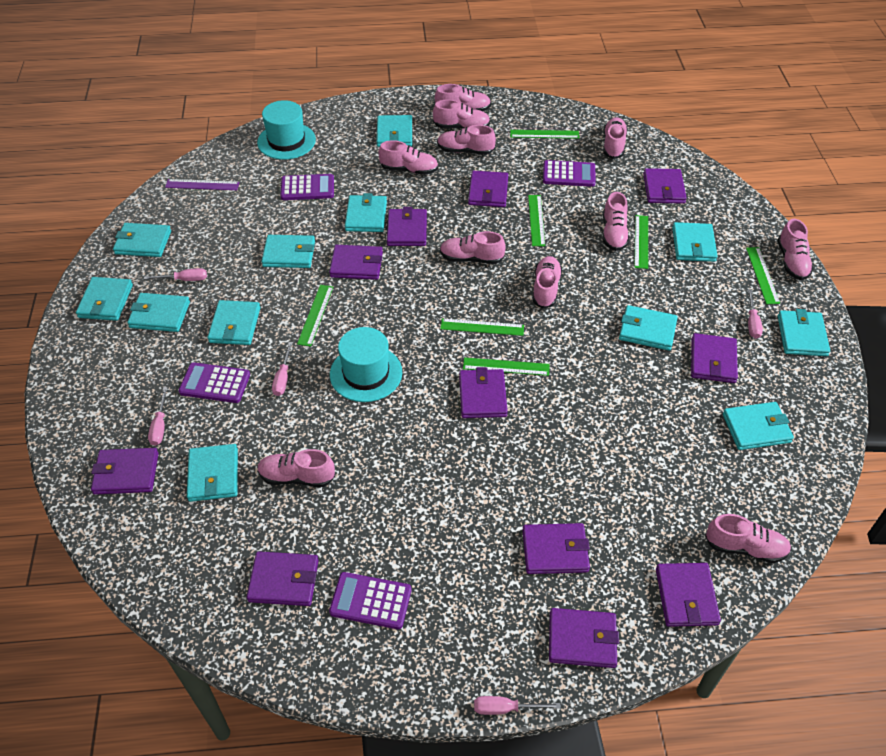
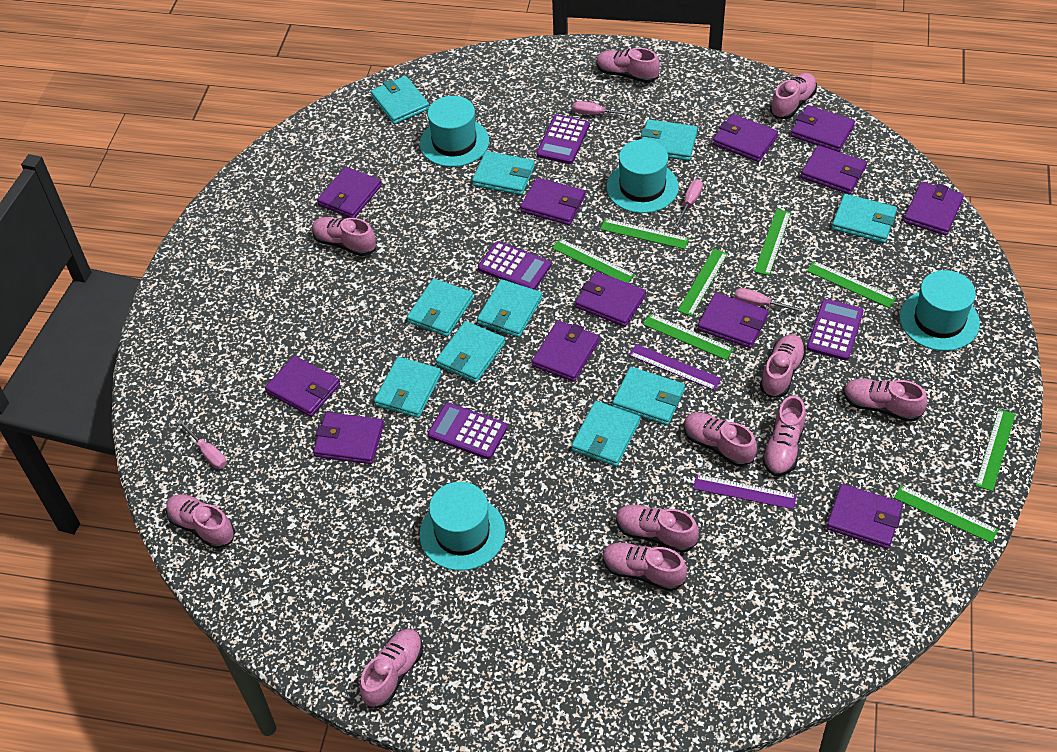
green ruler: 7 -> 8
pink screwdriver: 5 -> 4
purple ruler: 1 -> 2
purple wallet: 11 -> 12
turquoise hat: 2 -> 4
turquoise wallet: 12 -> 10

